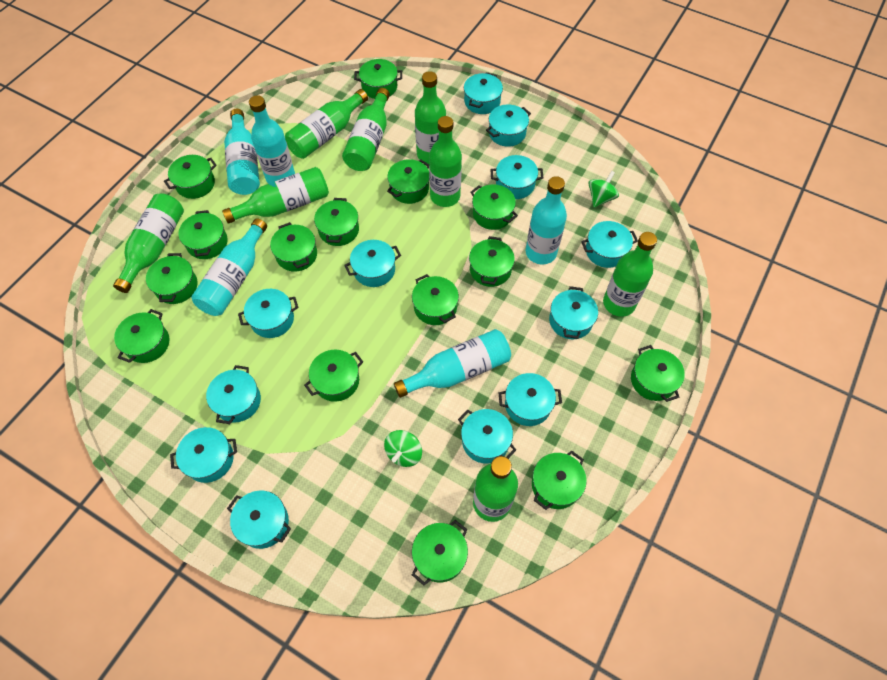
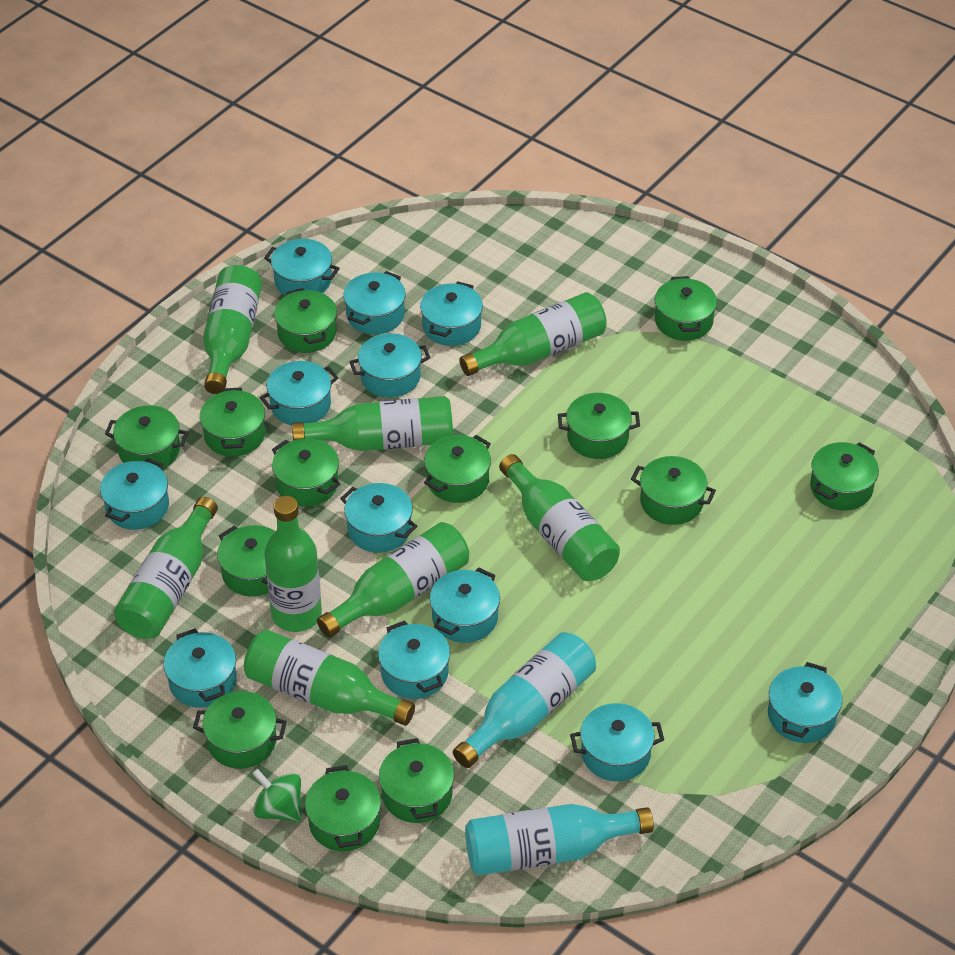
green pot: 15 -> 13
green spinning top: 2 -> 1
turquoise bottle: 5 -> 2

